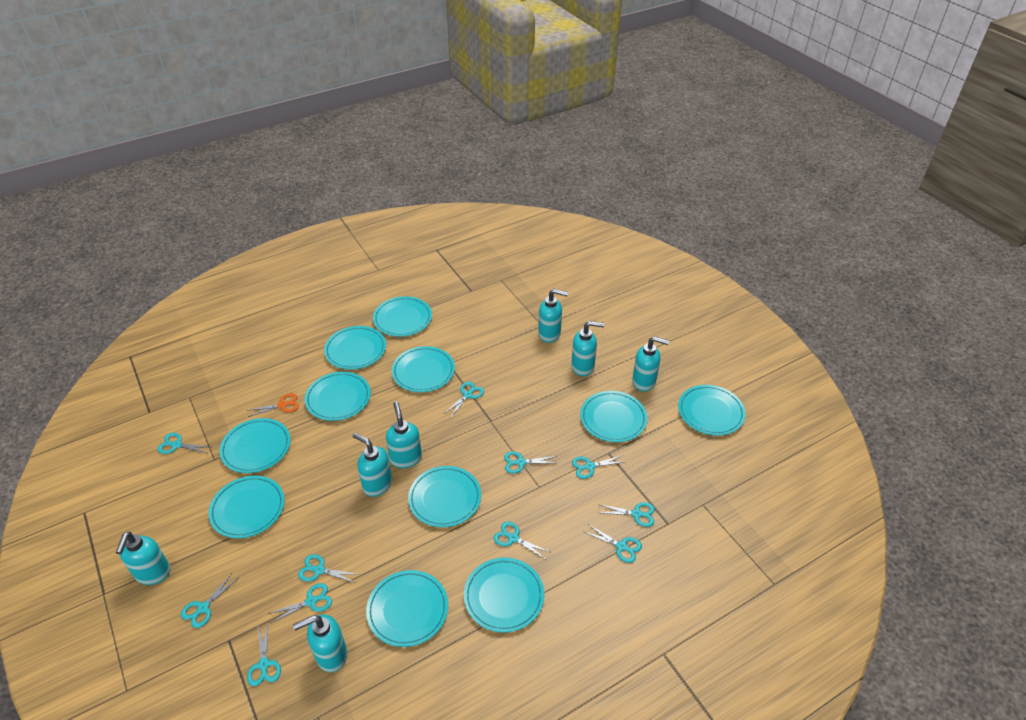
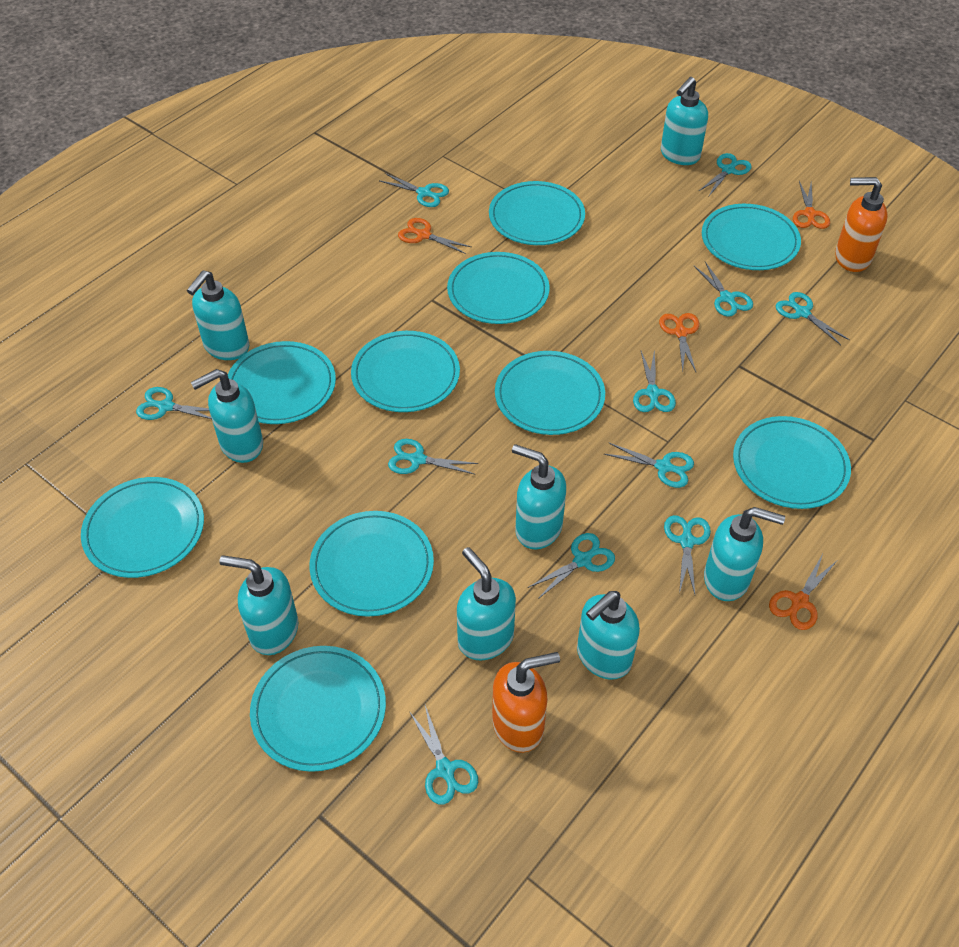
orange scissors: 1 -> 4
orange soap dispenser: 0 -> 2
turquoise plate: 11 -> 10
turquoise soap dispenser: 7 -> 8

